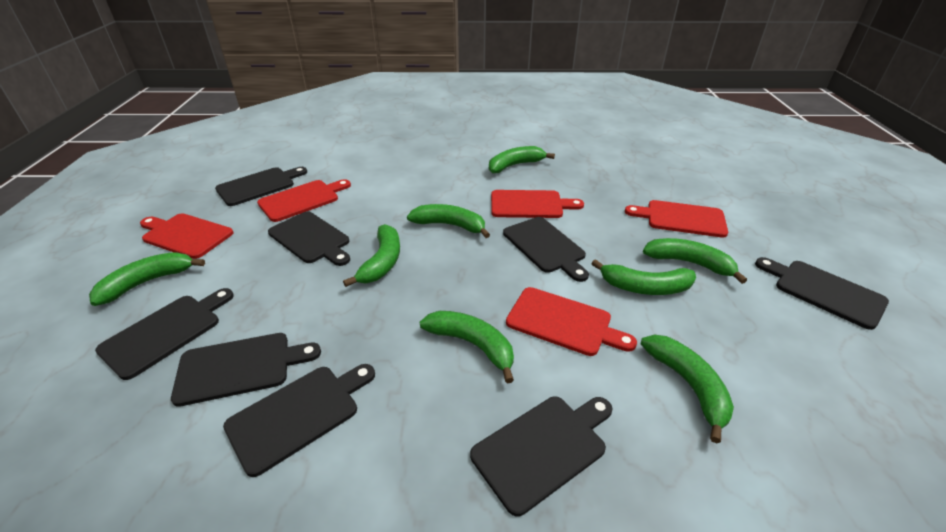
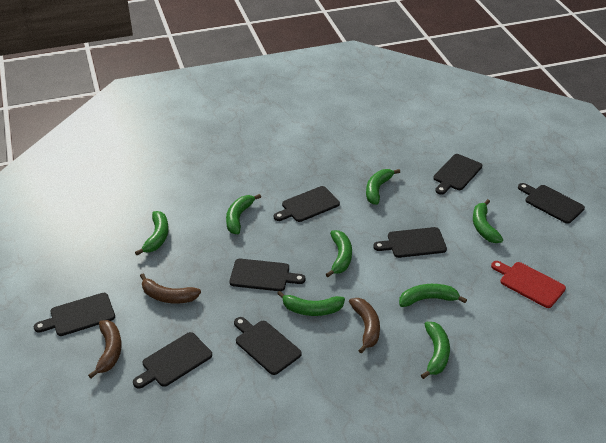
brown banana: 0 -> 3
red cutting board: 5 -> 1

